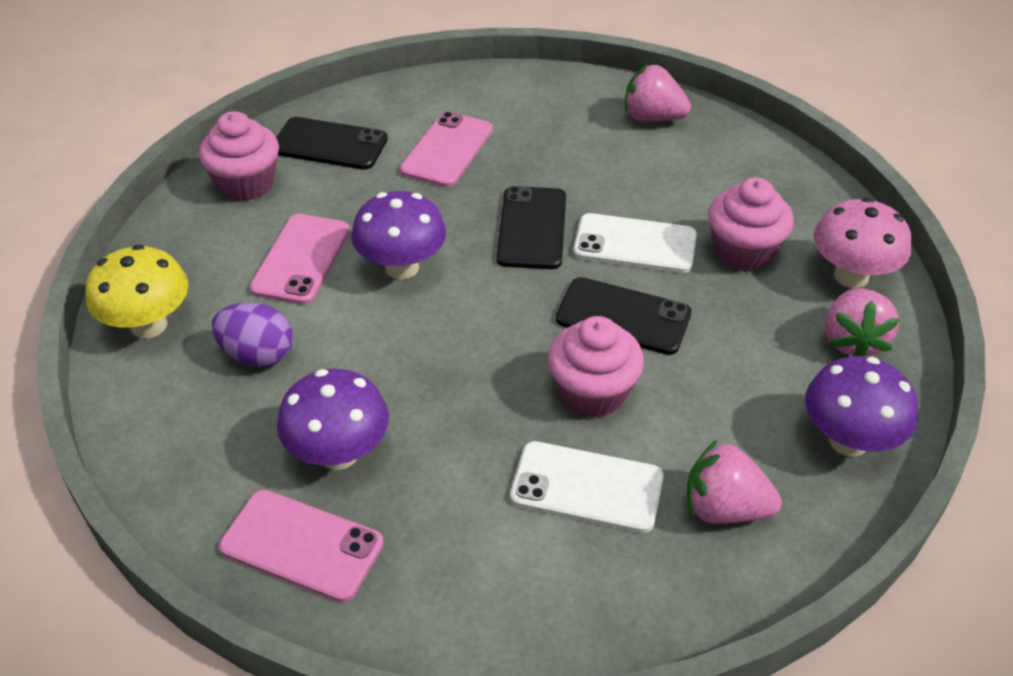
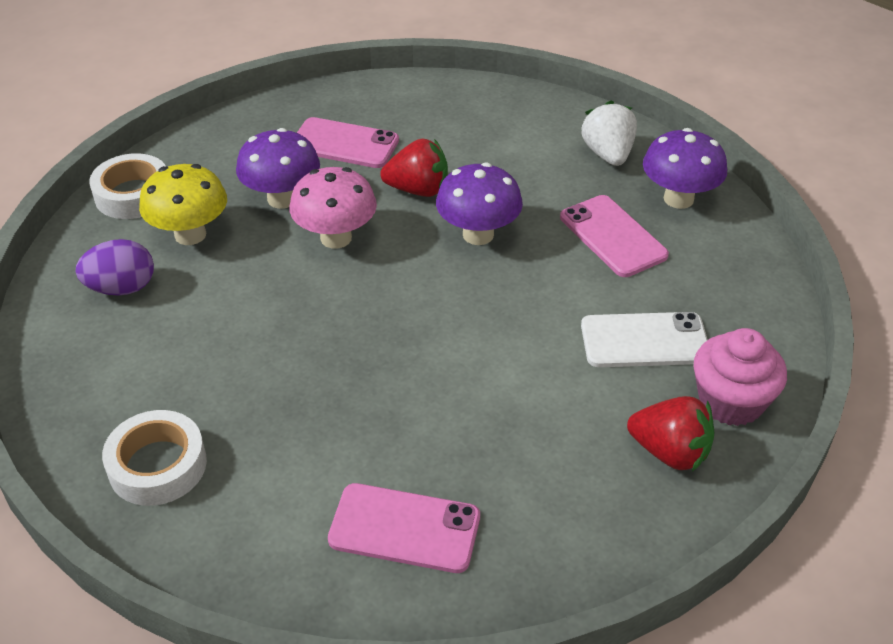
black phone: 3 -> 0
pink cupcake: 3 -> 1
pink strawberry: 3 -> 0
red strawberry: 0 -> 2
white phone: 2 -> 1
white strawberry: 0 -> 1
white tape: 0 -> 2

